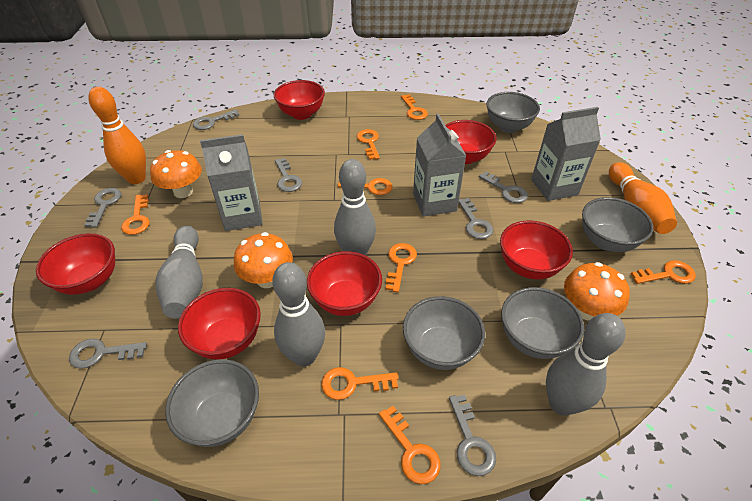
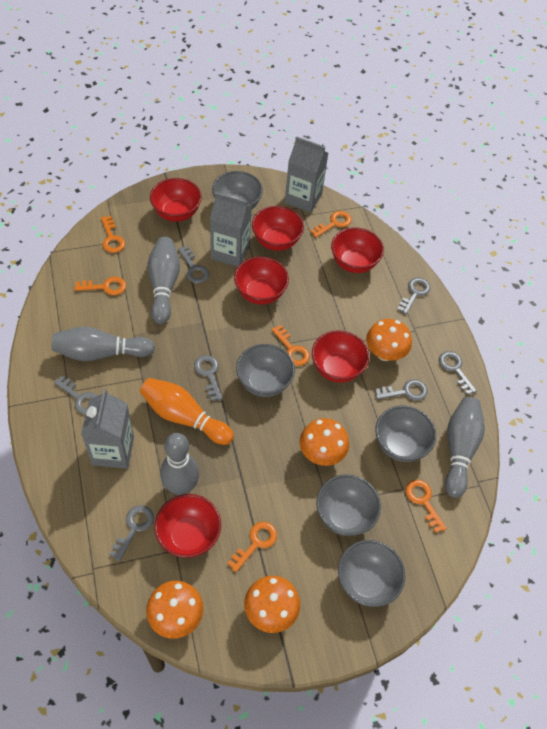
orange bowling pin: 2 -> 1
orange key: 8 -> 6
orange mushroom: 3 -> 4

